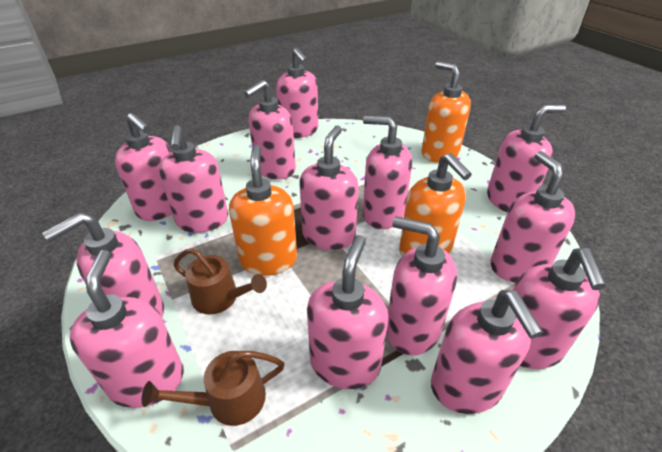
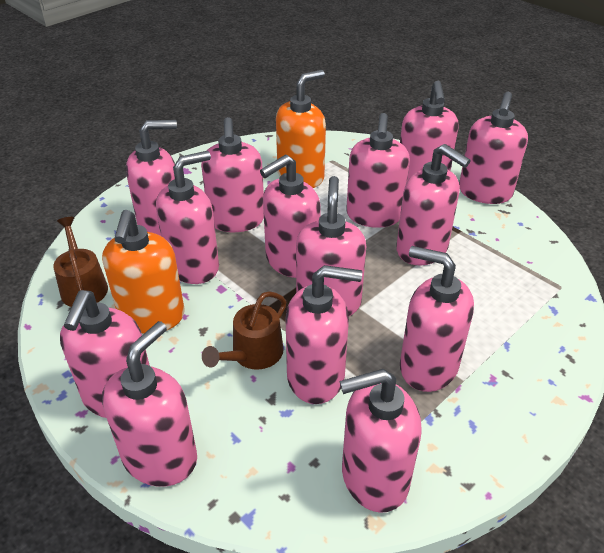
orange soap dispenser: 3 -> 2

